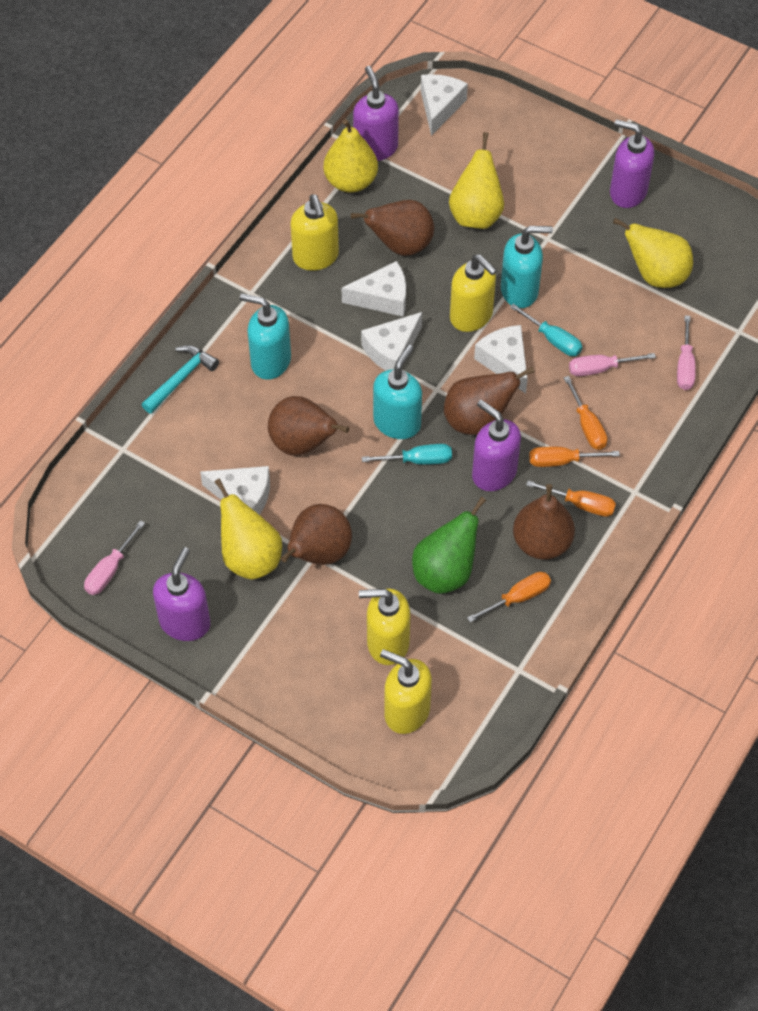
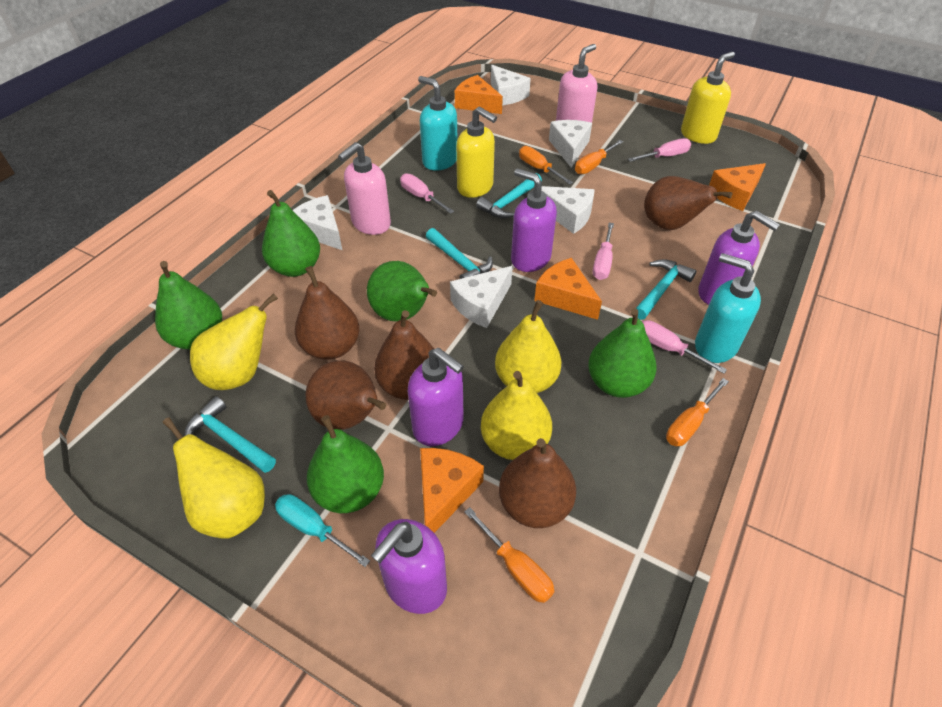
green pear: 1 -> 5
orange cheese: 0 -> 4
pink screwdriver: 3 -> 4
pink soap dispenser: 0 -> 2
turquoise hammer: 1 -> 4
turquoise screwdriver: 2 -> 1
turquoise soap dispenser: 3 -> 2
yellow soap dispenser: 4 -> 2

